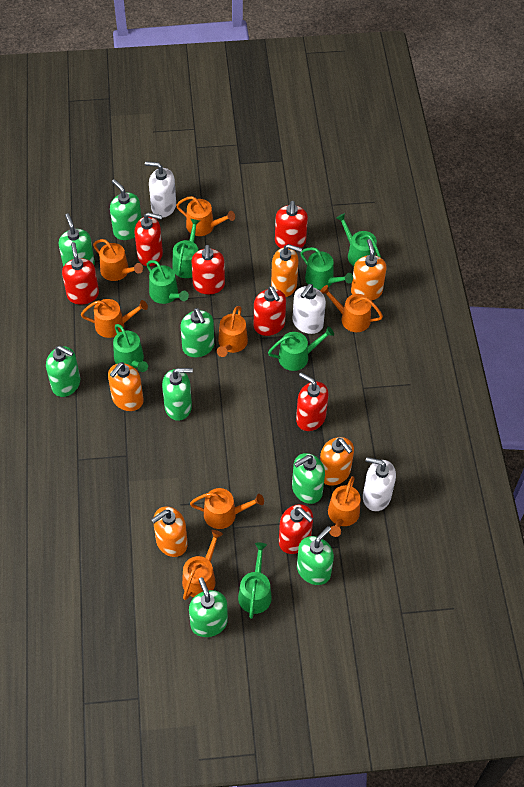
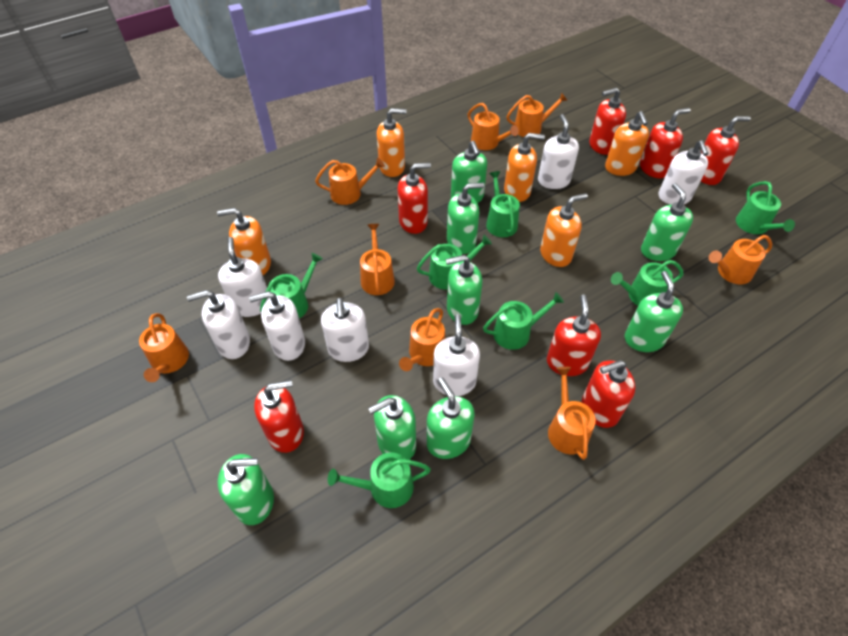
white soap dispenser: 3 -> 7

